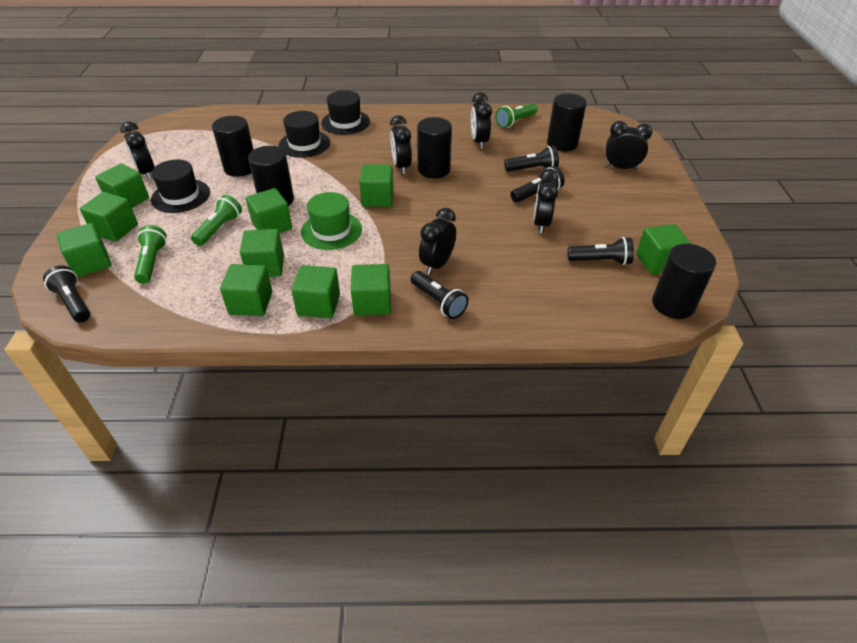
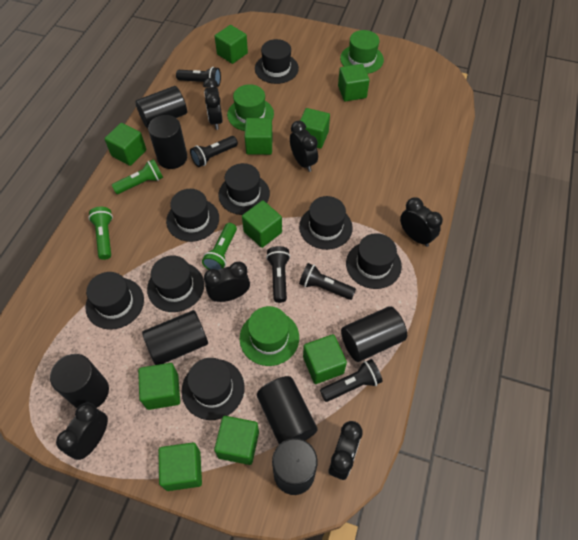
black cylinder: 5 -> 7
black hat: 3 -> 8
green hat: 1 -> 3

